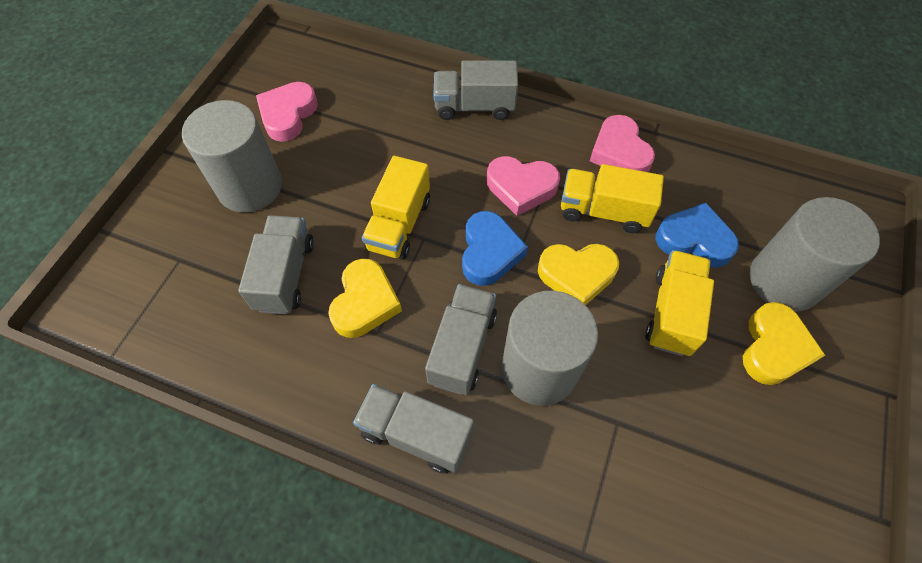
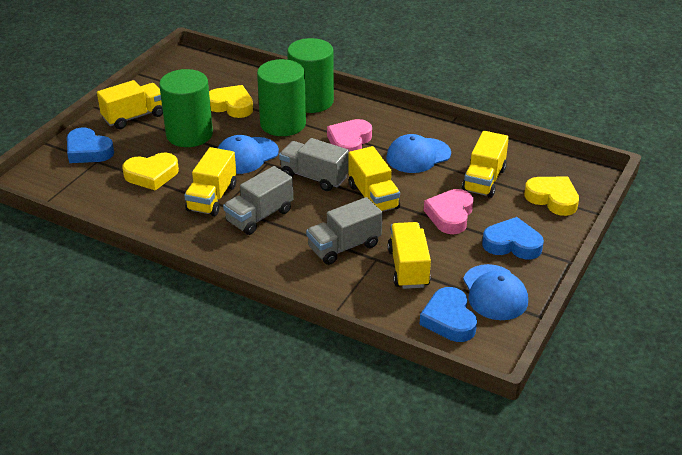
blue cap: 0 -> 3
blue heart: 2 -> 3
green cylinder: 0 -> 3
grey cylinder: 3 -> 0
grey truck: 4 -> 3
pink heart: 3 -> 2
yellow truck: 3 -> 5

